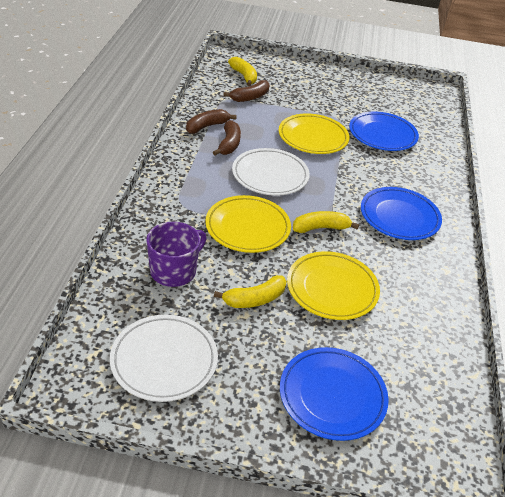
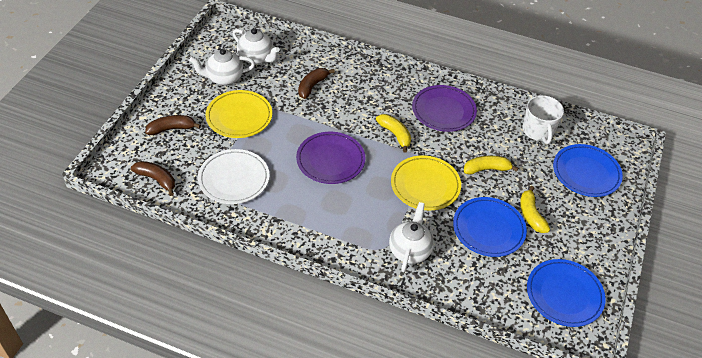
purple mug: 1 -> 0
purple plate: 0 -> 2
white mug: 0 -> 1
white plate: 2 -> 1
white teapot: 0 -> 3
yellow plate: 3 -> 2

